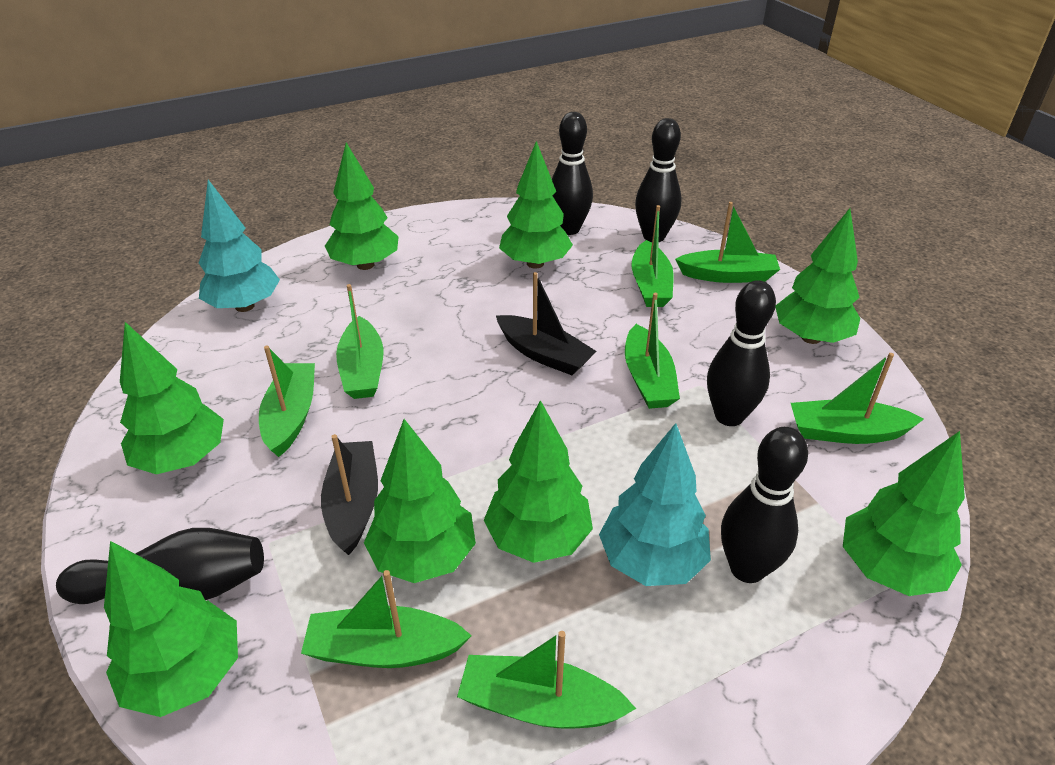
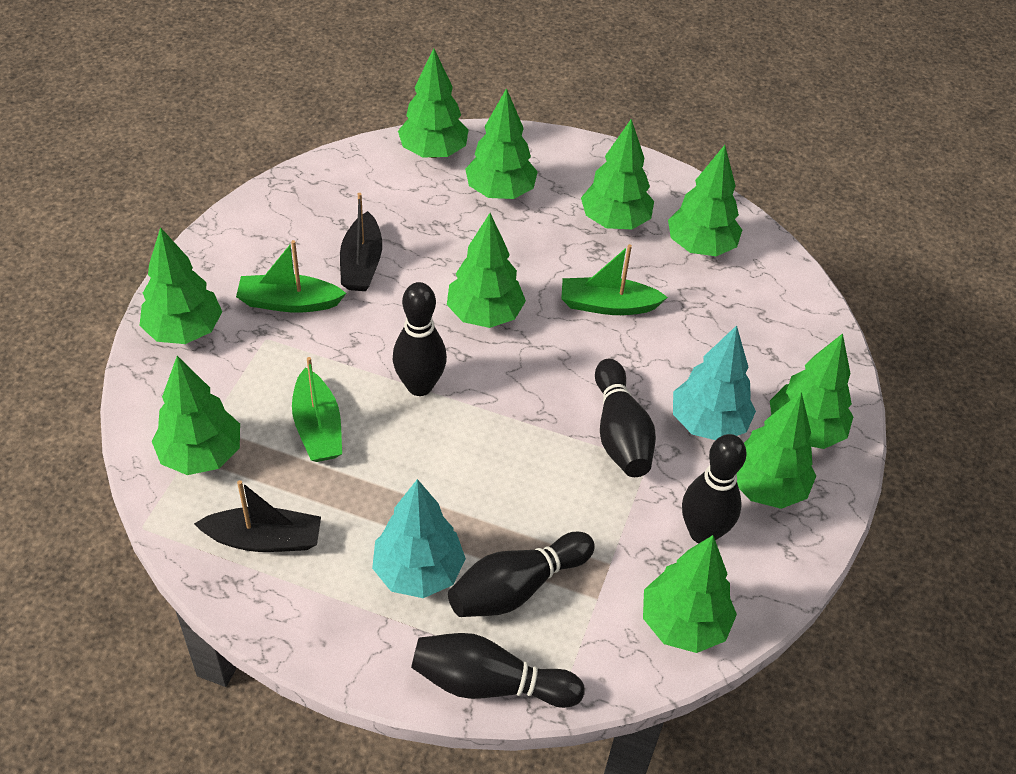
green boat: 8 -> 3
green tree: 8 -> 10

